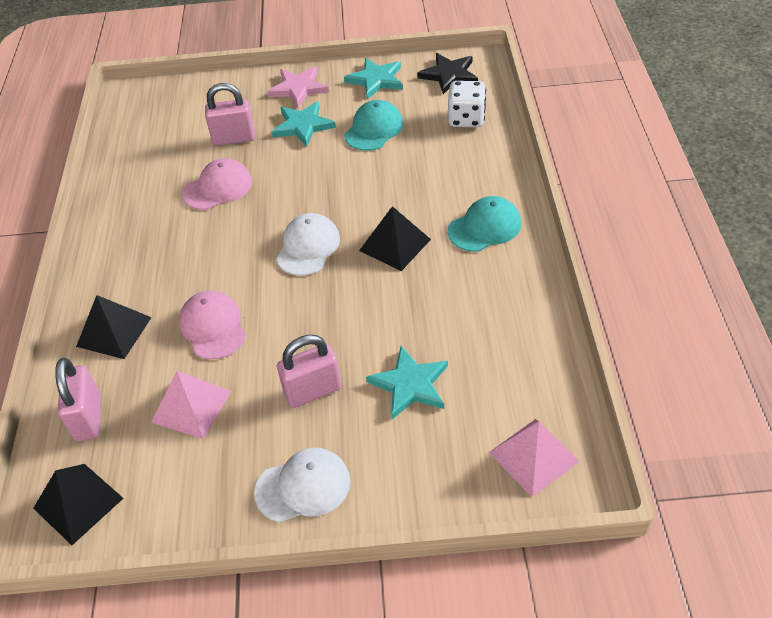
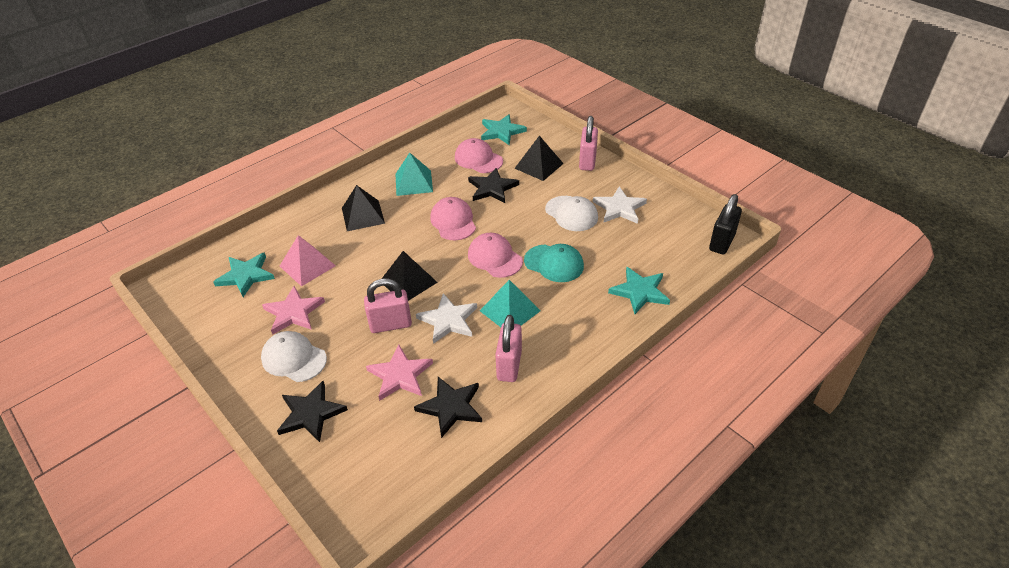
black padlock: 0 -> 1
black star: 1 -> 3
pink cap: 2 -> 3
pink pyramid: 2 -> 1
pink star: 1 -> 2
turquoise cap: 2 -> 1
turquoise pyramid: 0 -> 2
white dice: 1 -> 0
white star: 0 -> 2

